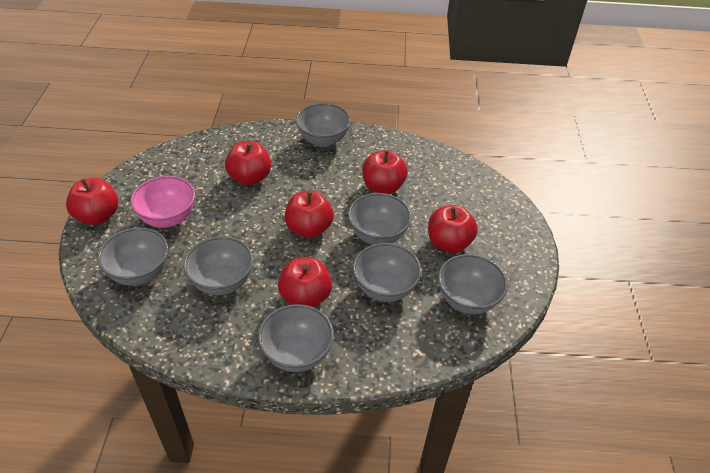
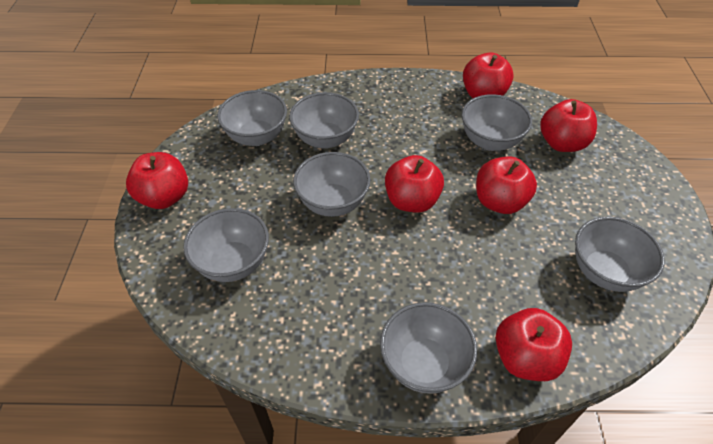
pink bowl: 1 -> 0

